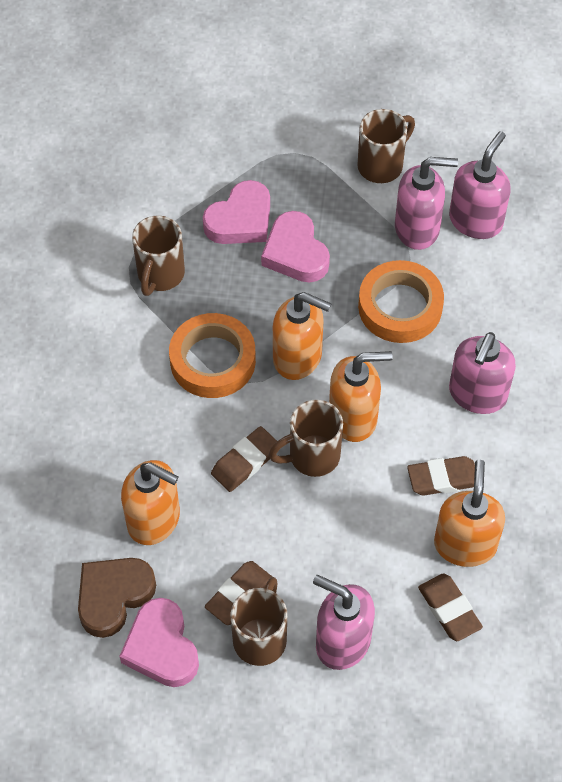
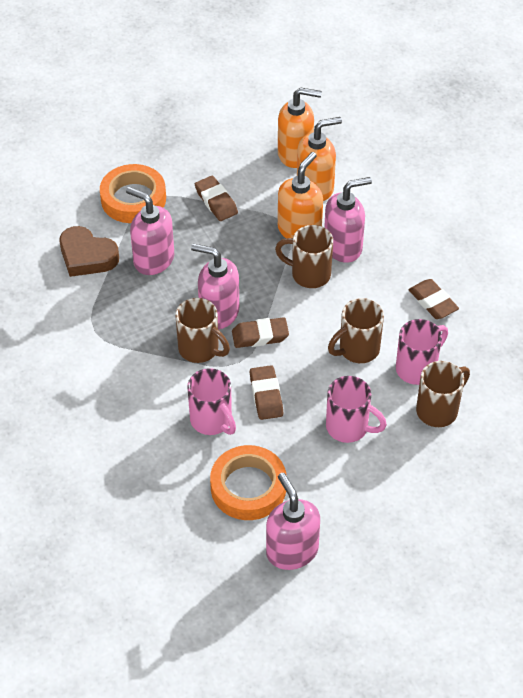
orange soap dispenser: 4 -> 3
pink heart: 3 -> 0
pink mug: 0 -> 3

